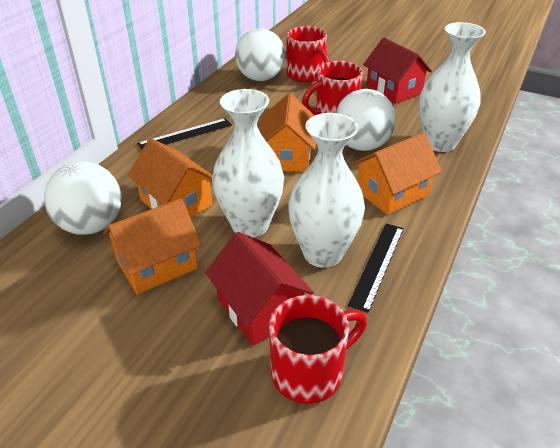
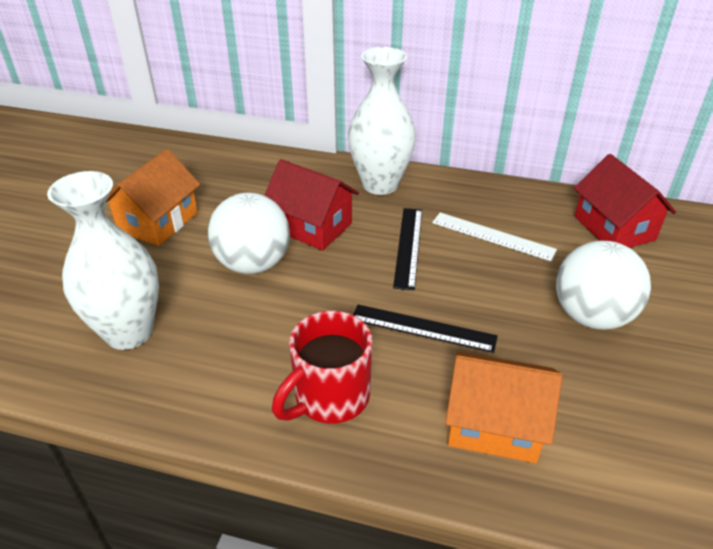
orange house: 4 -> 2
red mug: 3 -> 1
white ball: 3 -> 2
white ruler: 0 -> 1
white vase: 3 -> 2

